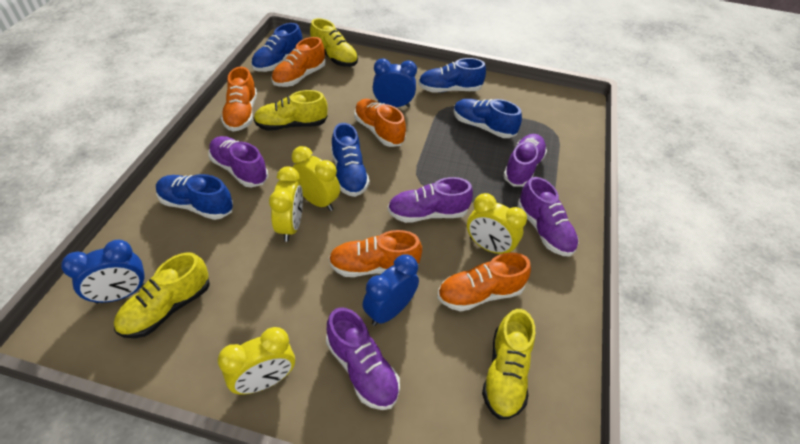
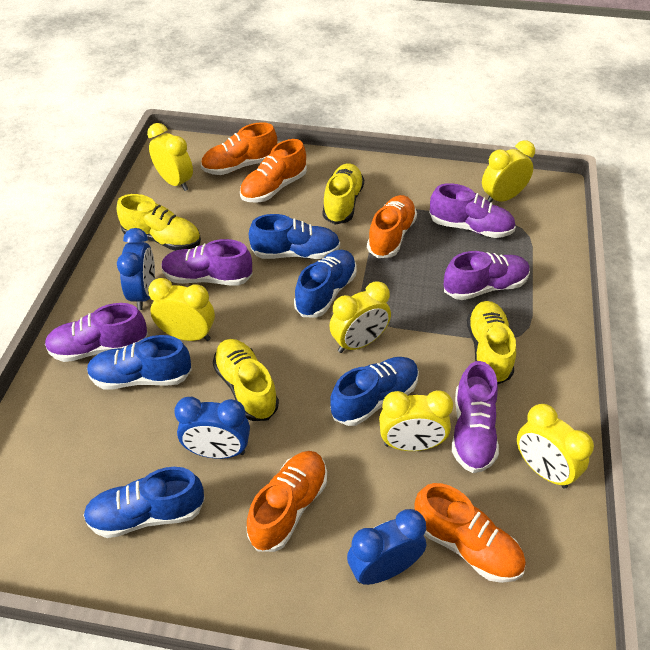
yellow clock: 4 -> 6

